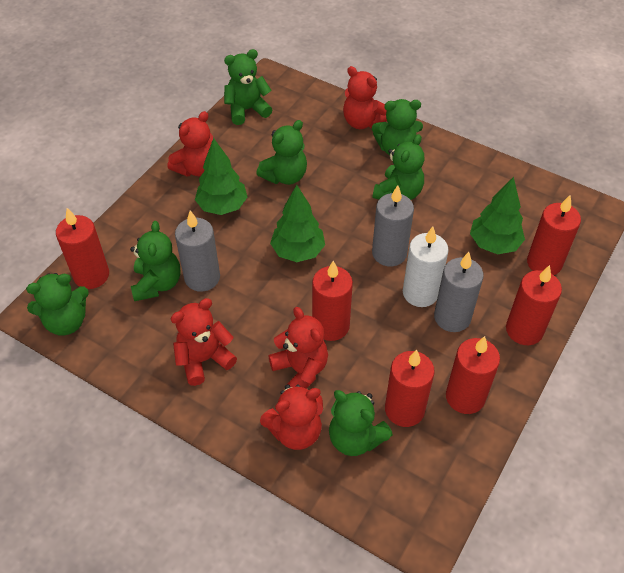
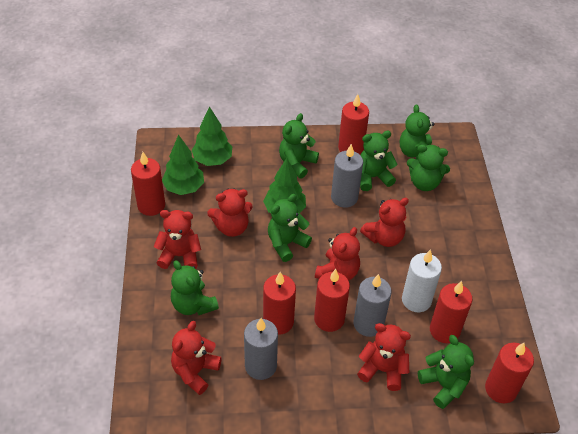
red teddy bear: 5 -> 6

